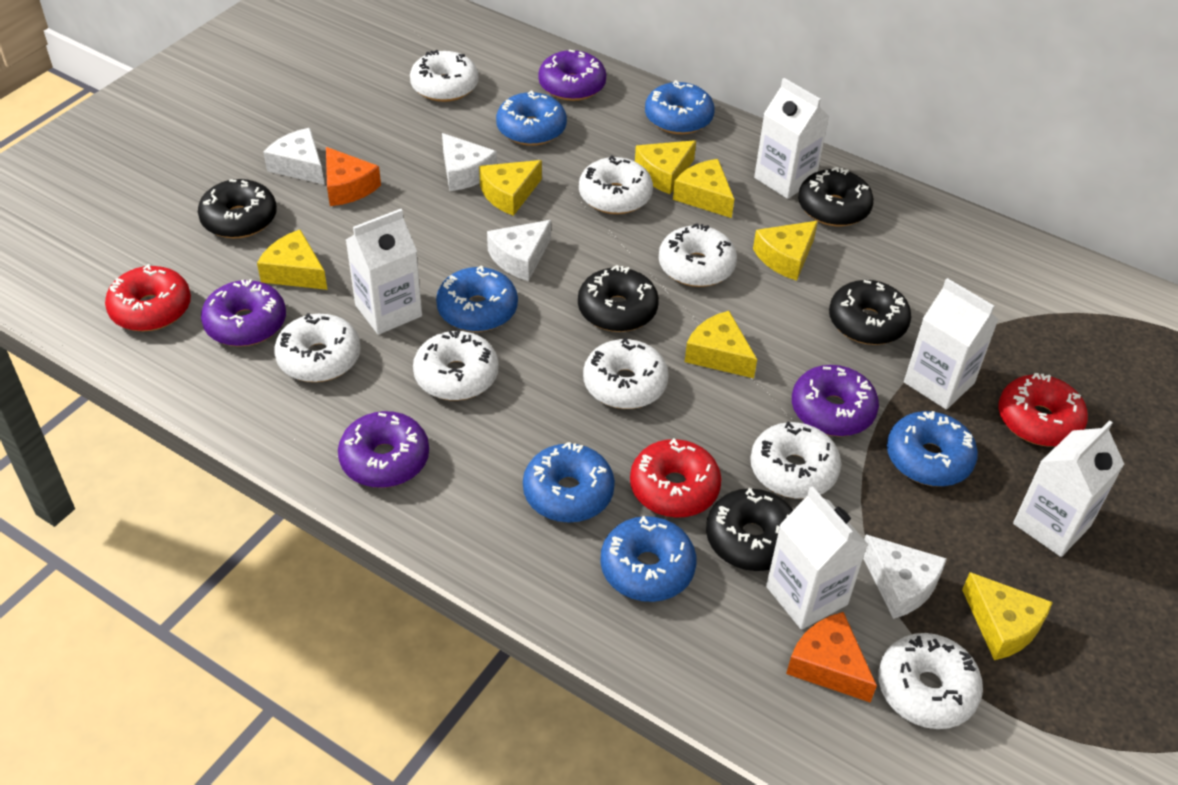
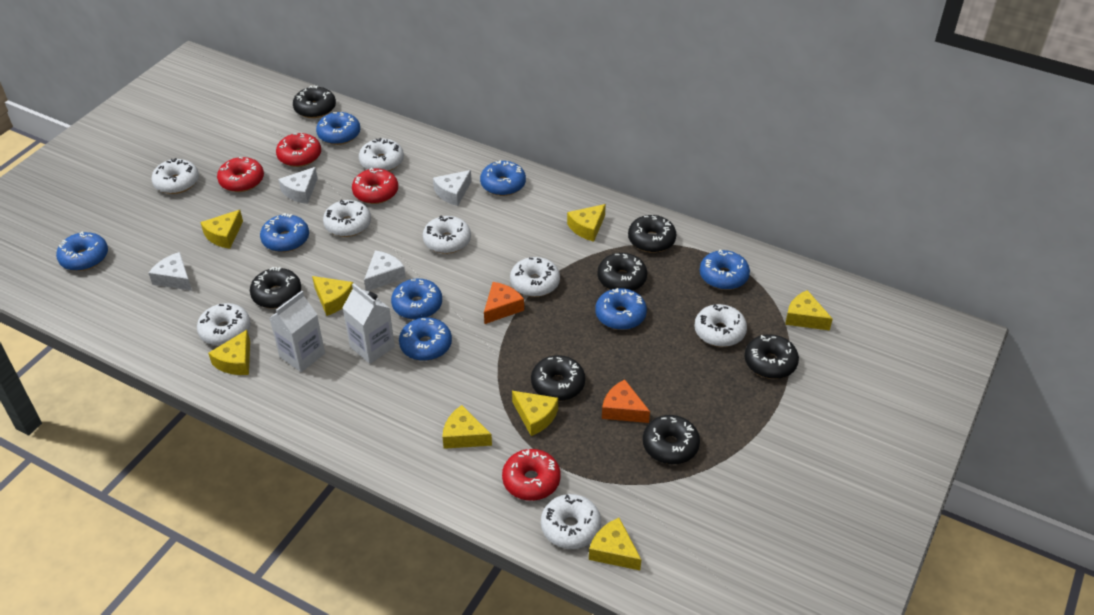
black donut: 5 -> 7
blue donut: 6 -> 8
purple donut: 4 -> 0
red donut: 3 -> 4
white carton: 5 -> 2
yellow cheese: 7 -> 8

